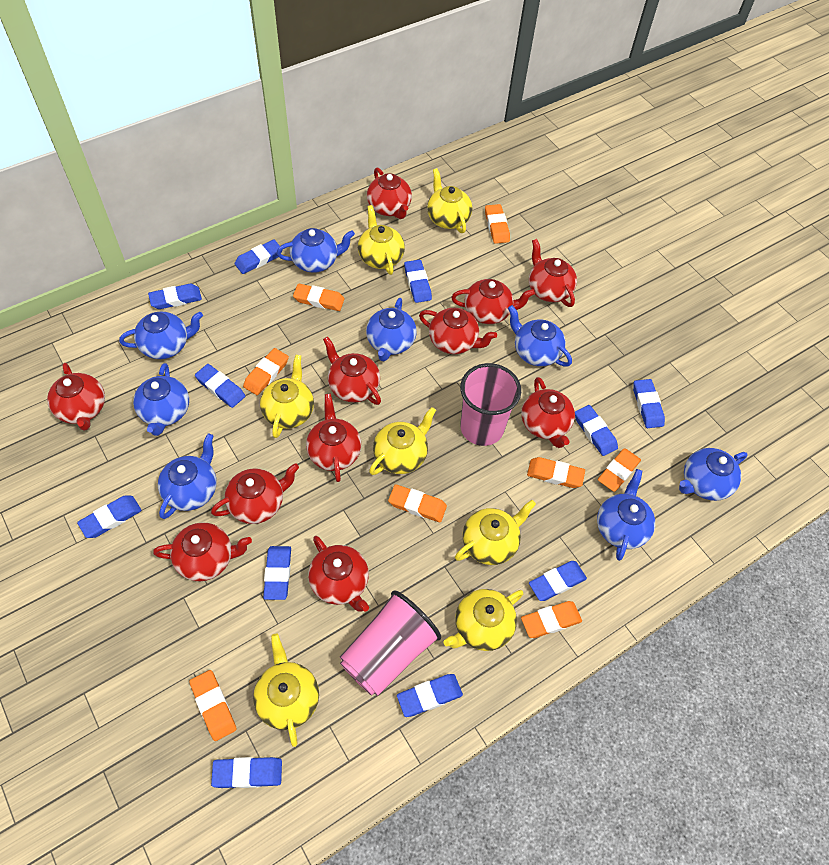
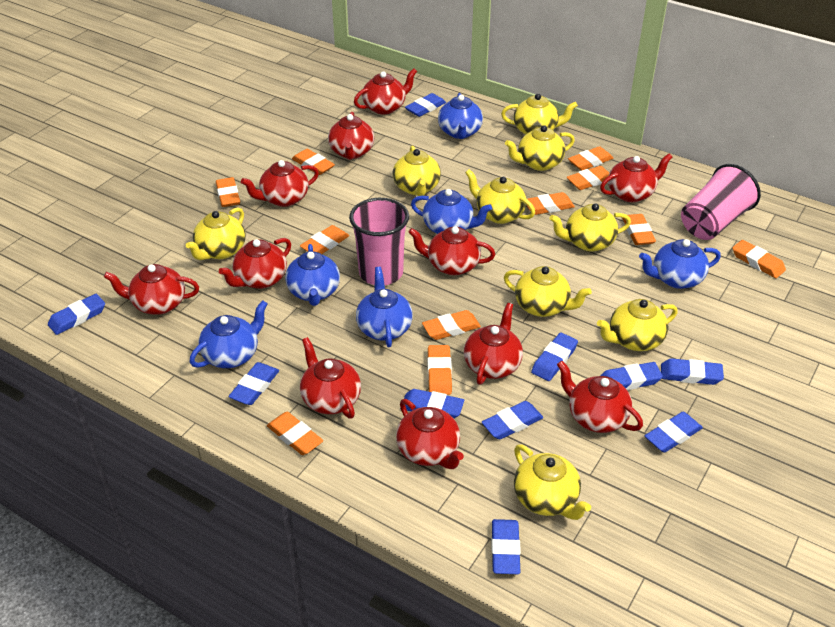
blue eraser: 11 -> 10
blue teapot: 8 -> 6
orange eraser: 8 -> 11
yellow teapot: 7 -> 9

